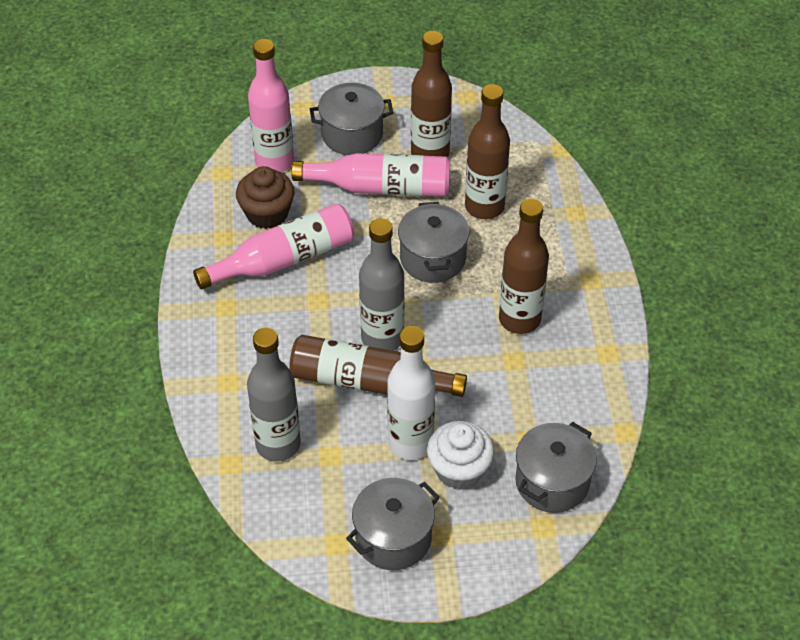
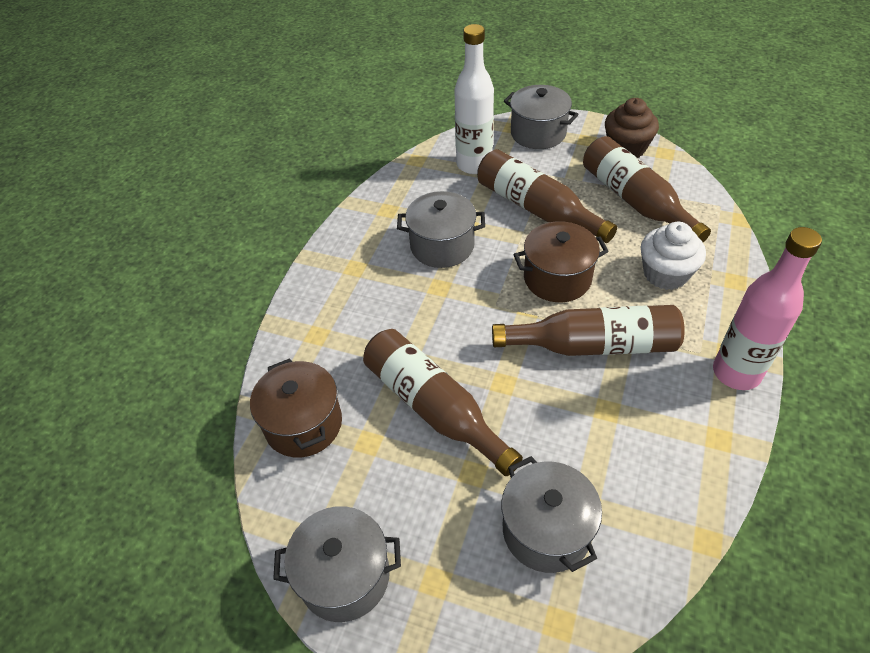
brown pot: 0 -> 2
grey bottle: 2 -> 0
pink bottle: 3 -> 1

